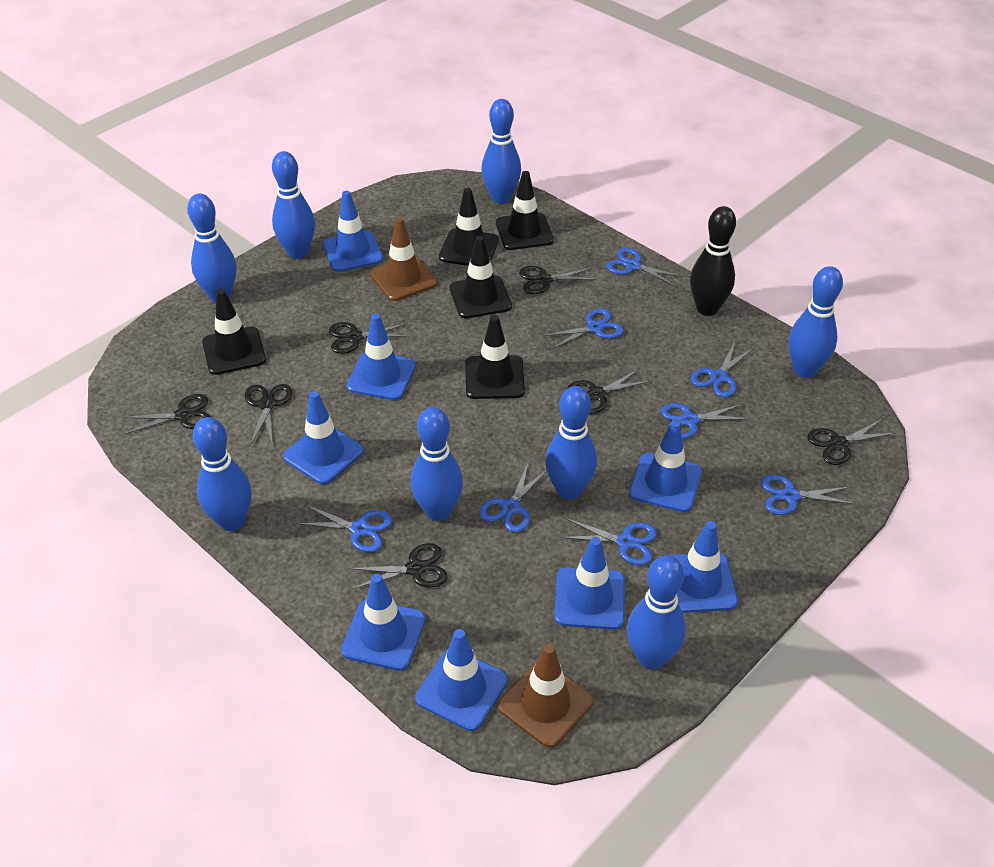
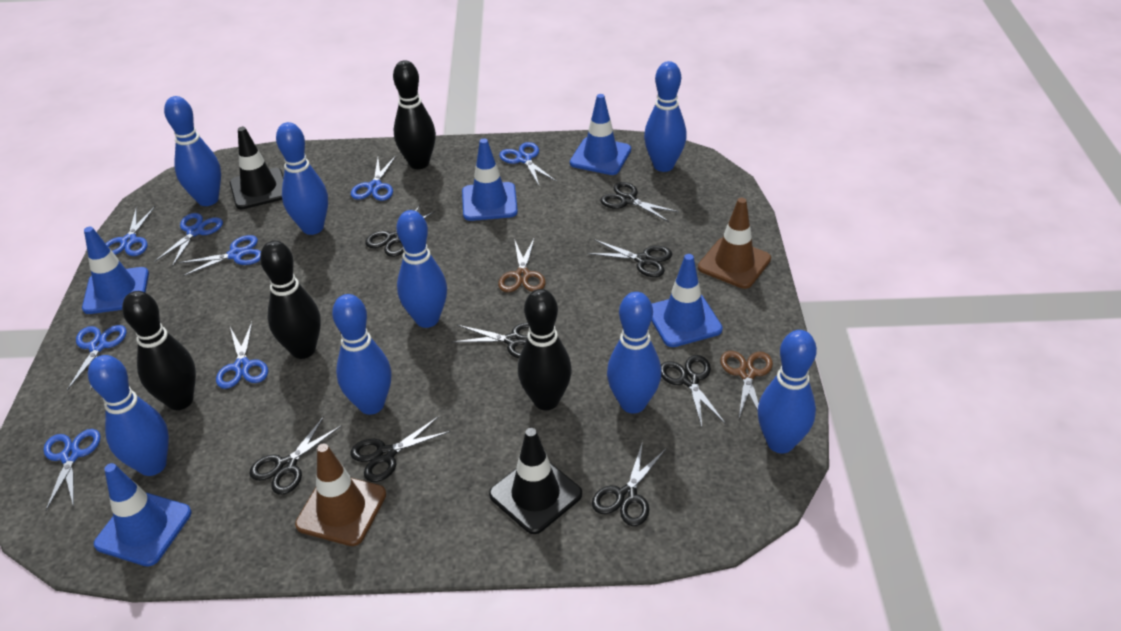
black bowling pin: 1 -> 4
black scissors: 7 -> 8
black traffic cone: 5 -> 2
blue traffic cone: 8 -> 5
brown scissors: 0 -> 2

